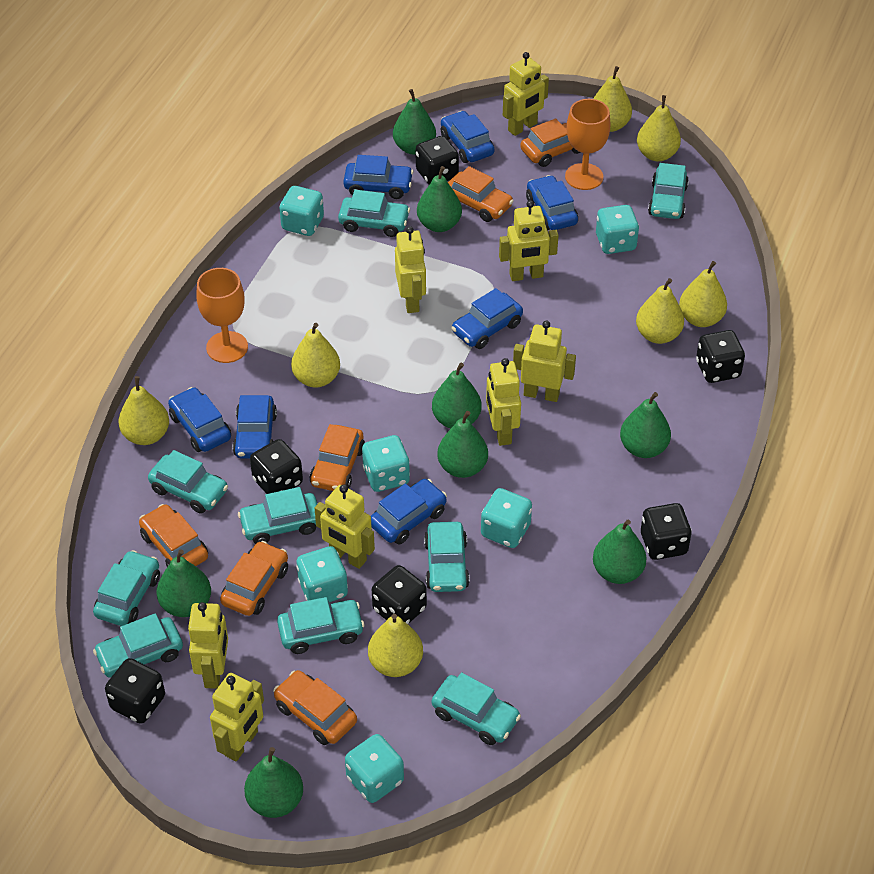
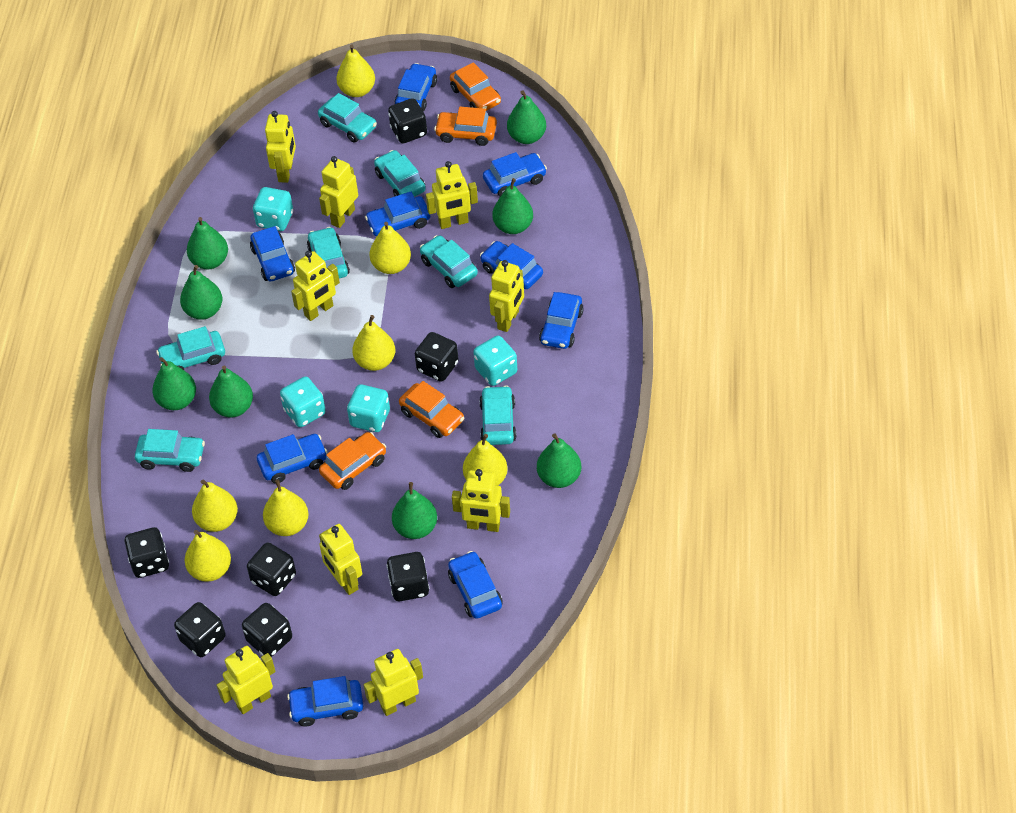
black dice: 6 -> 7
blue car: 7 -> 9
orange car: 6 -> 4
orange goblet: 2 -> 0
turquoise car: 9 -> 7
turquoise dice: 6 -> 4
yellow robot: 8 -> 9

